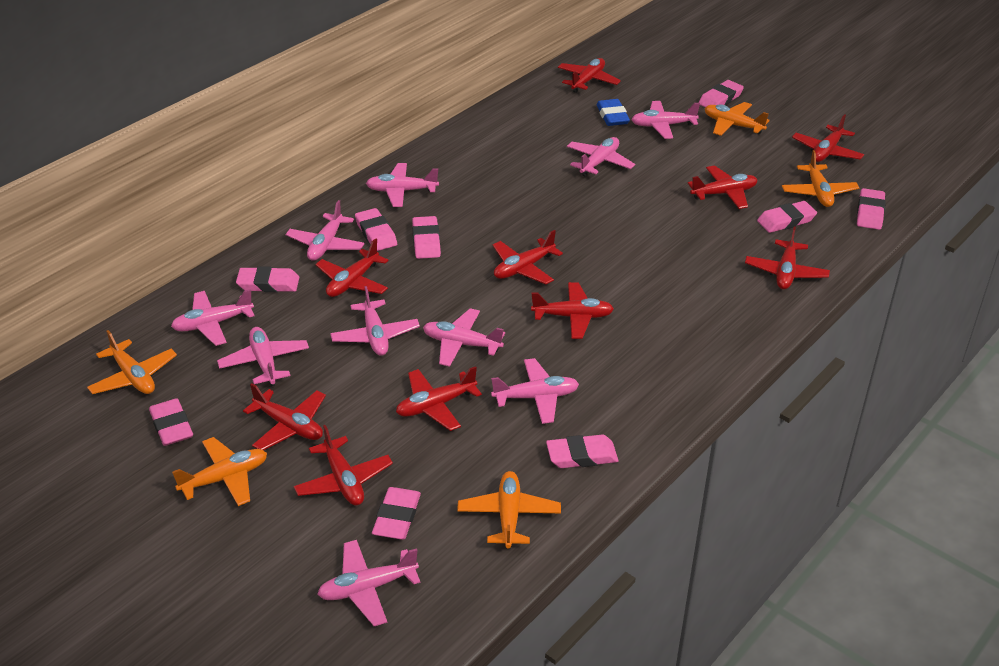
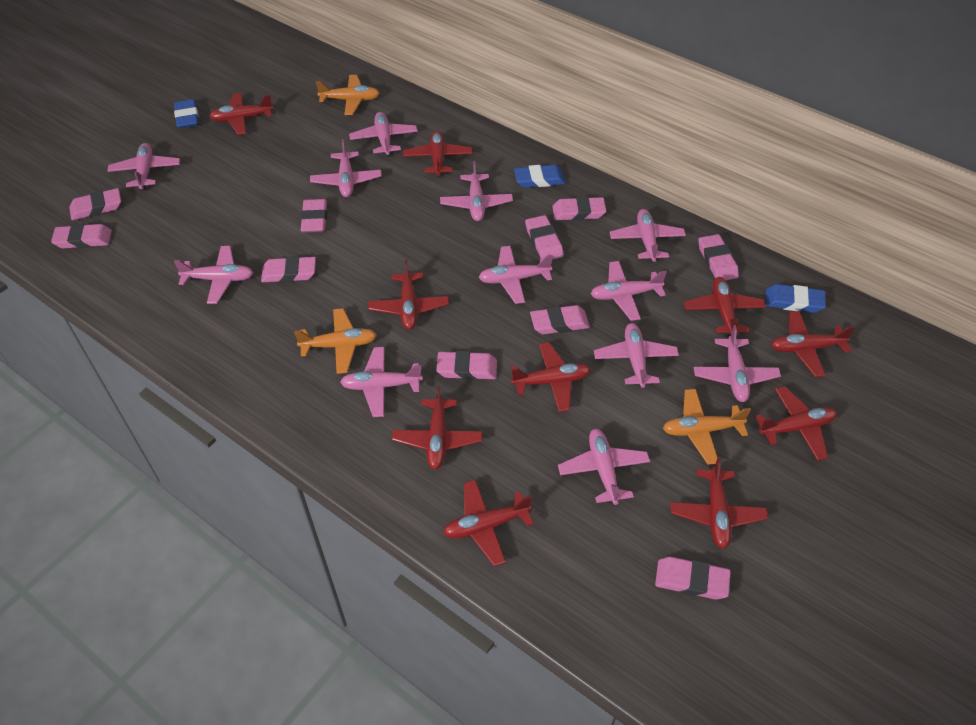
blue eraser: 1 -> 3
orange plane: 5 -> 3
pink eraser: 9 -> 10
pink plane: 10 -> 12

